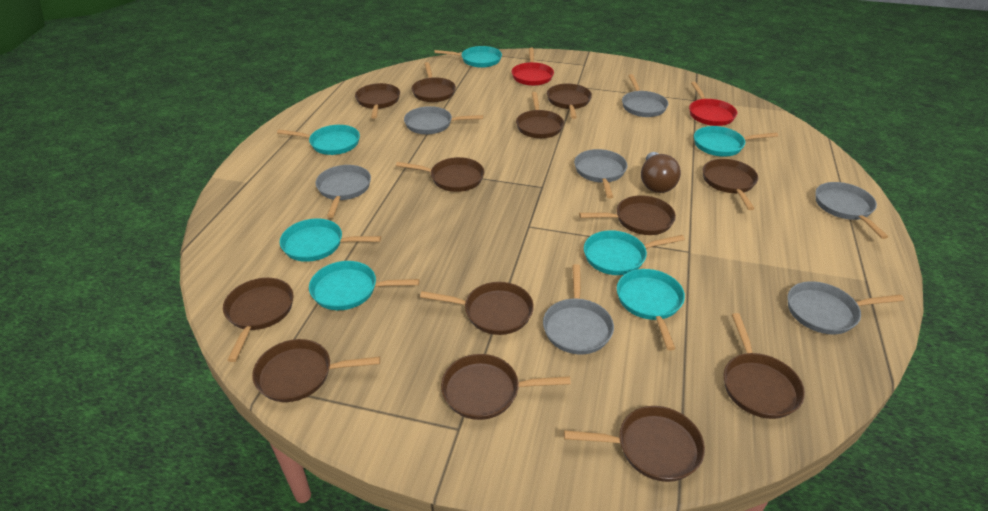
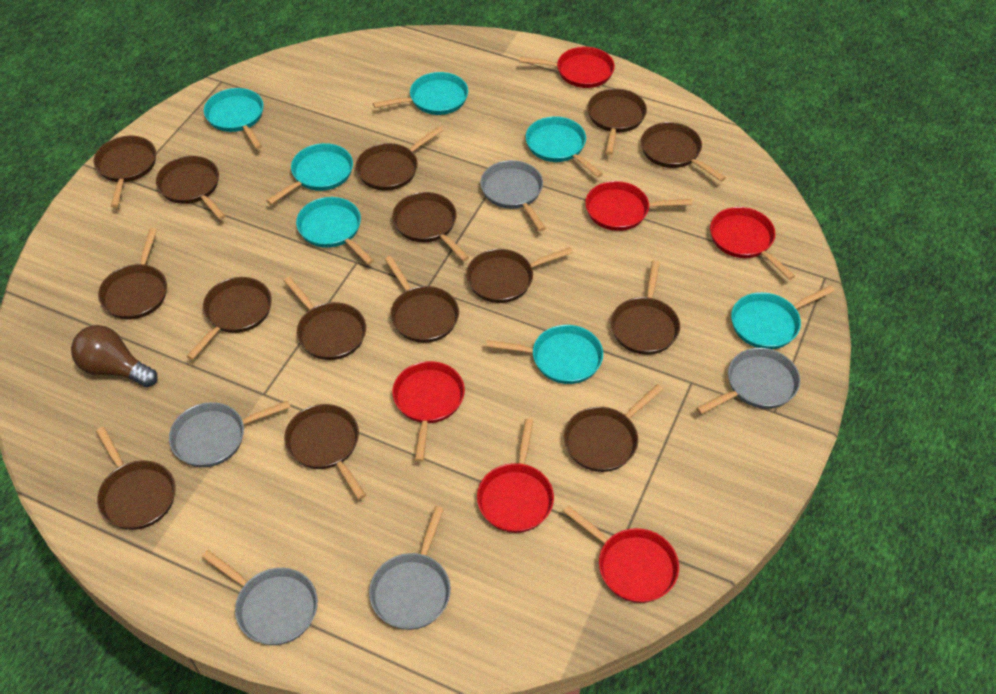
brown pan: 13 -> 15
grey pan: 7 -> 5
red pan: 2 -> 6

